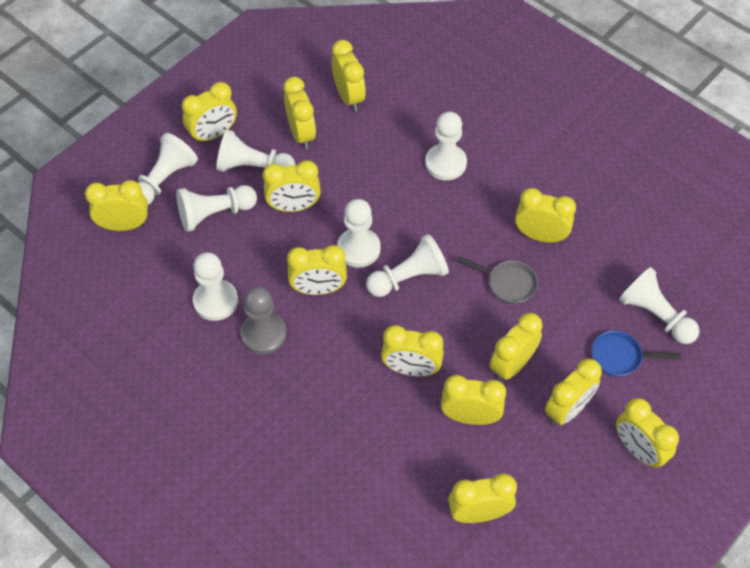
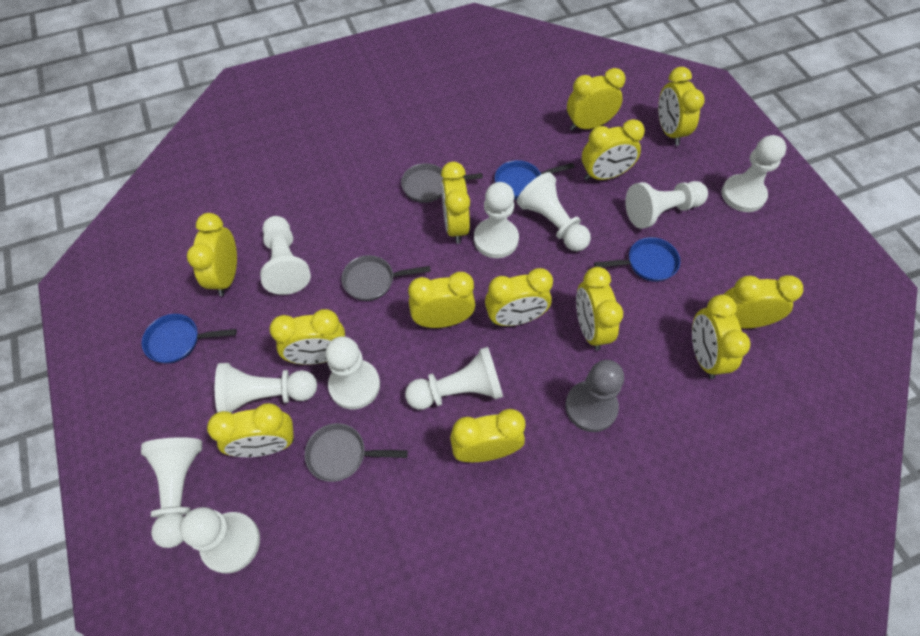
blue pan: 1 -> 3
grey pan: 1 -> 3
white pawn: 8 -> 10

